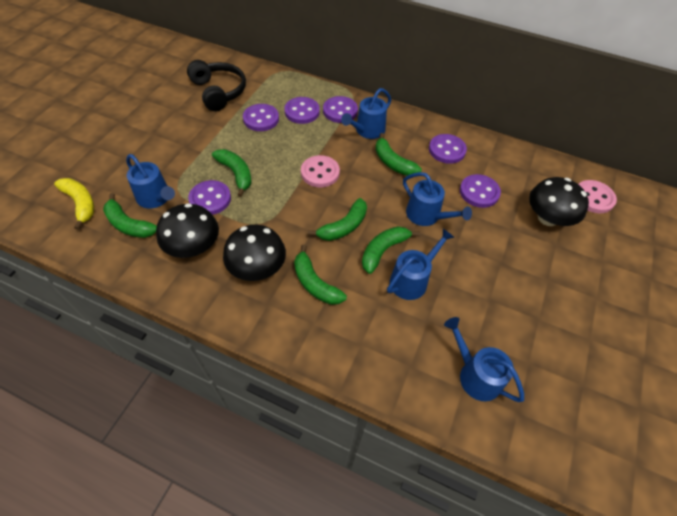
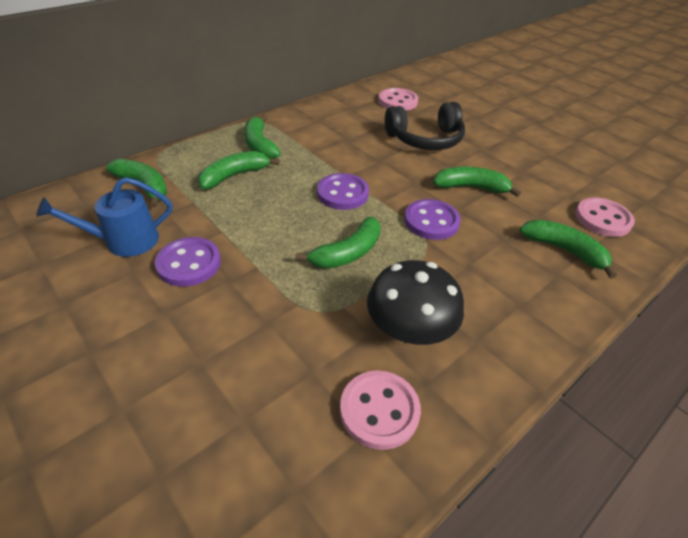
black mushroom: 3 -> 1
blue watering can: 5 -> 1
pink button: 2 -> 3
purple button: 6 -> 3
yellow banana: 1 -> 0

